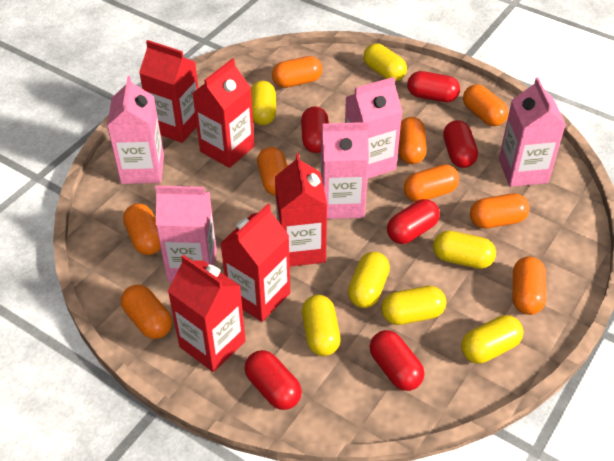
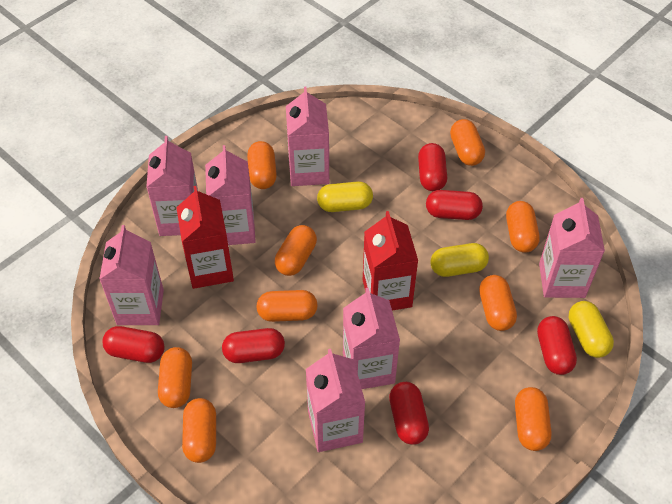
pink carton: 5 -> 7
red carton: 5 -> 2
yellow capsule: 7 -> 3

